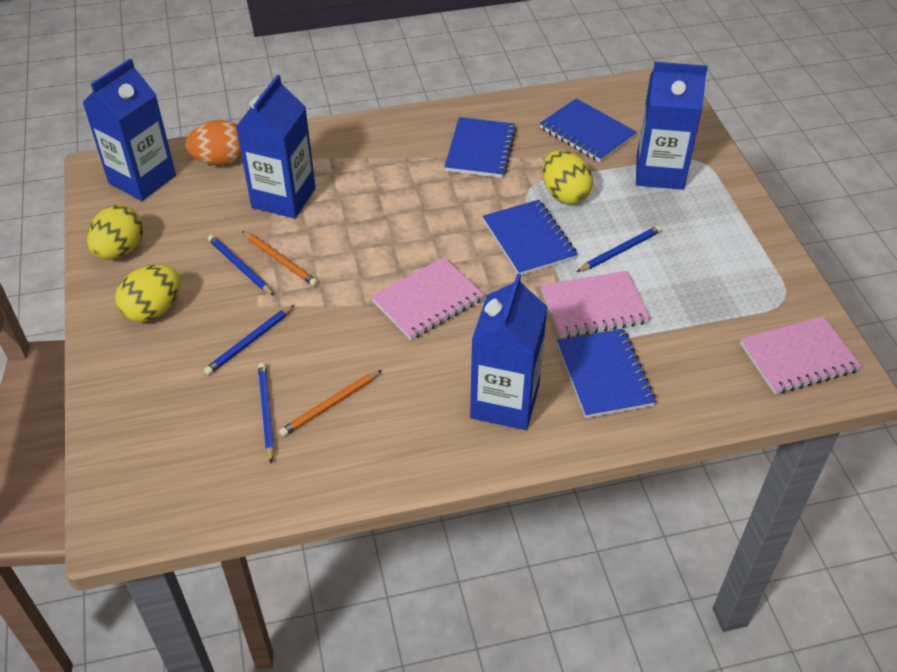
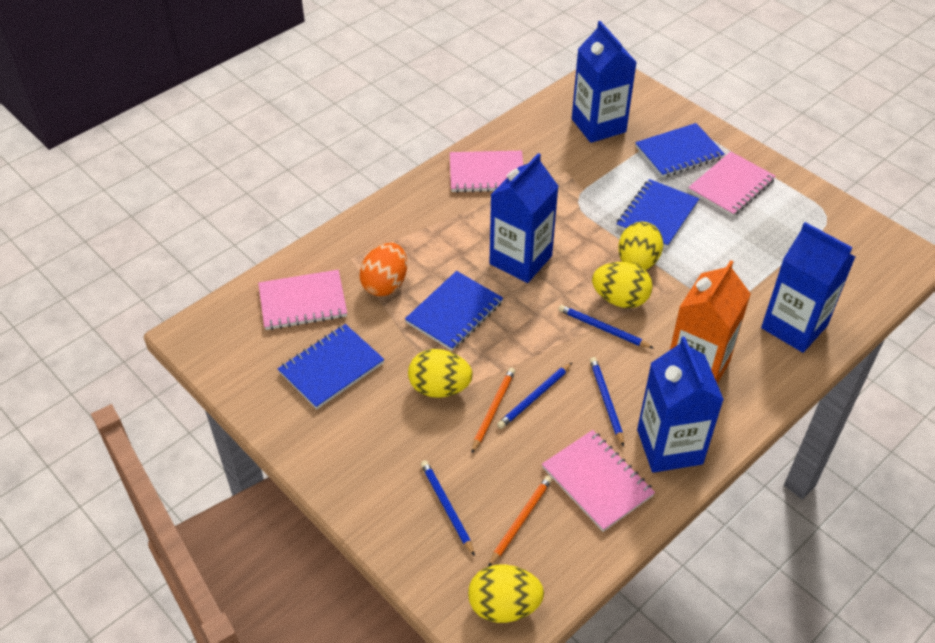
orange carton: 0 -> 1
pink notebook: 3 -> 4
yellow egg: 3 -> 4

